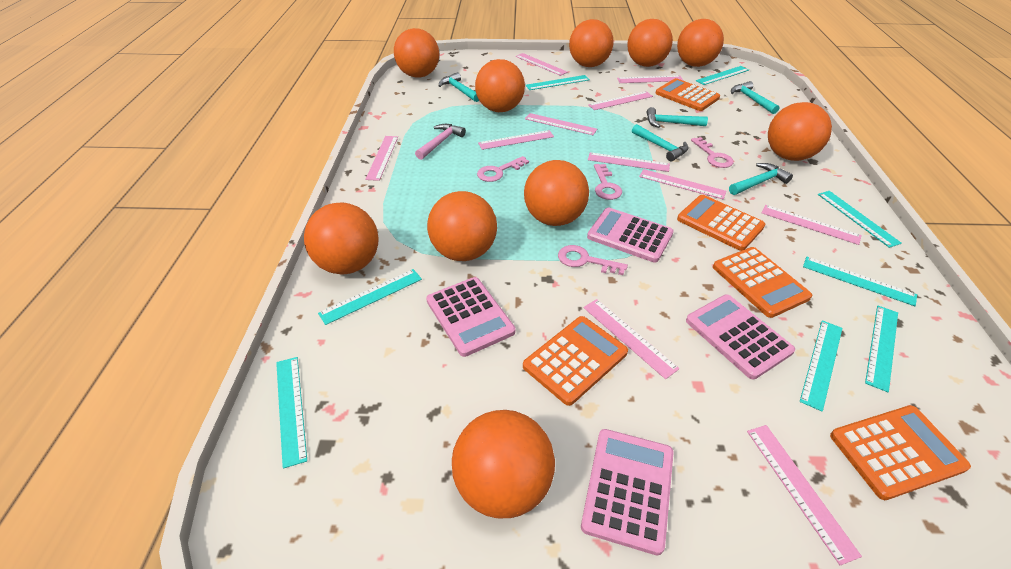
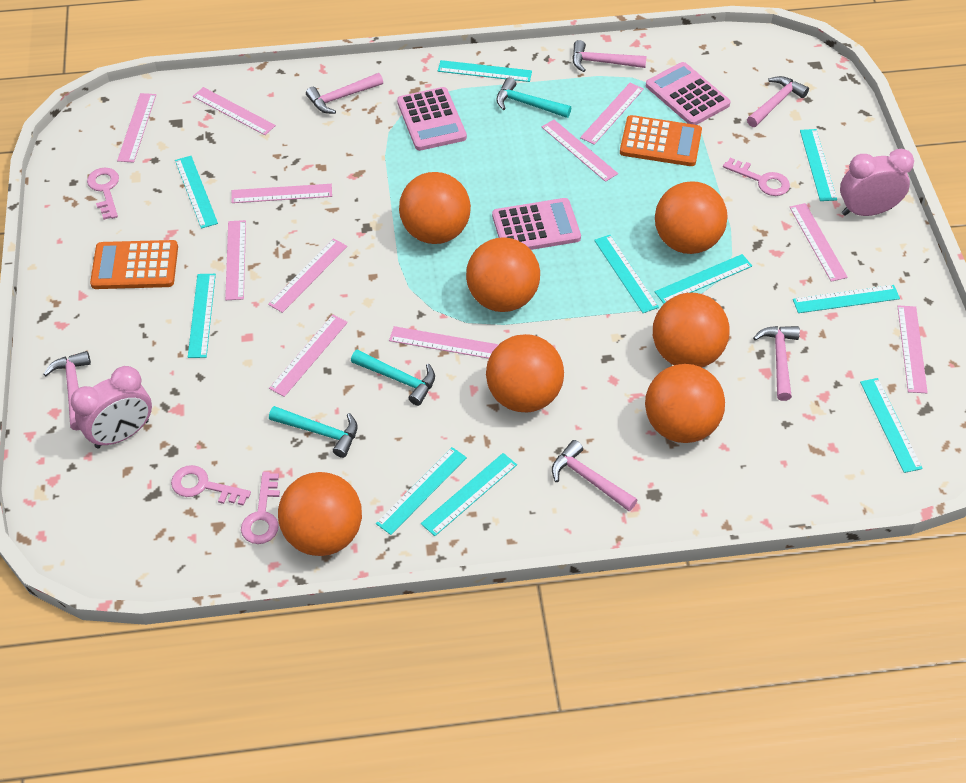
orange ball: 10 -> 7
orange calculator: 5 -> 2
pink calculator: 4 -> 3
pink clock: 0 -> 2
pink hammer: 1 -> 6
turquoise hammer: 5 -> 3
turquoise ruler: 8 -> 10

